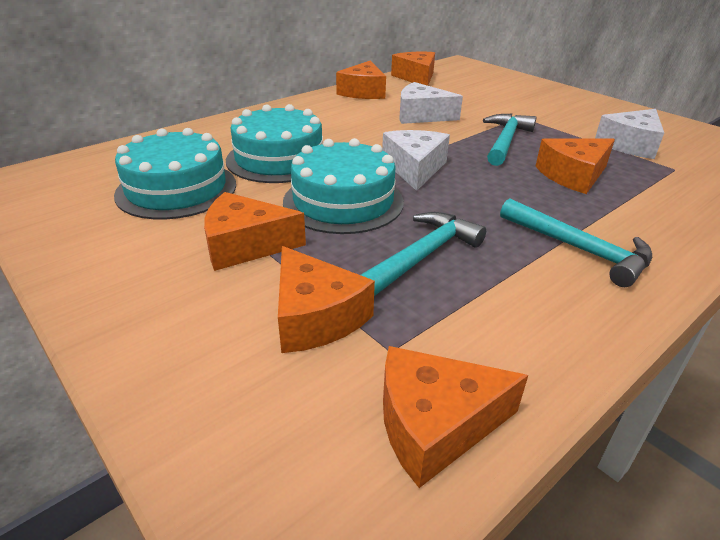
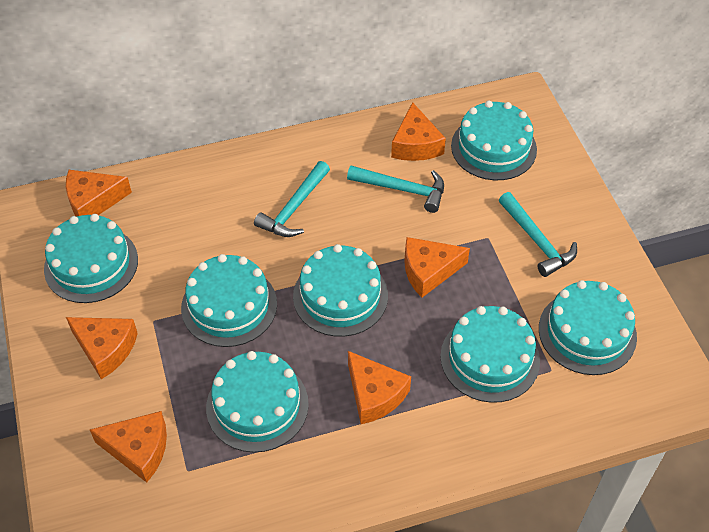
turquoise cake: 3 -> 7
white cheese: 3 -> 0

